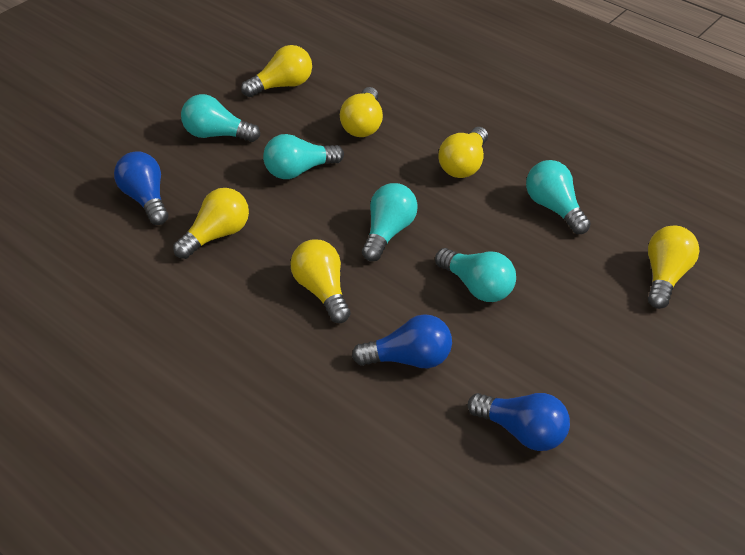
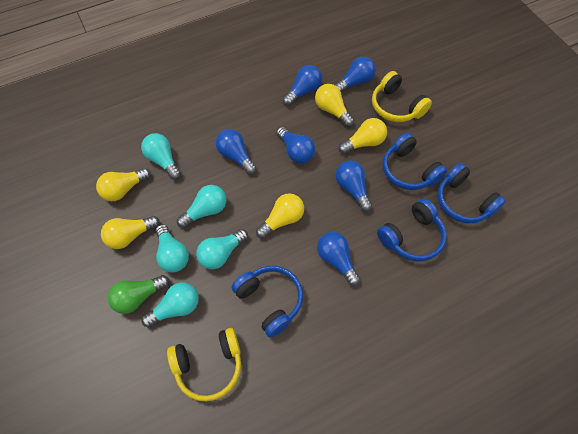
blue headphones: 0 -> 4
blue light bulb: 3 -> 6
green light bulb: 0 -> 1
yellow headphones: 0 -> 2
yellow light bulb: 6 -> 5

